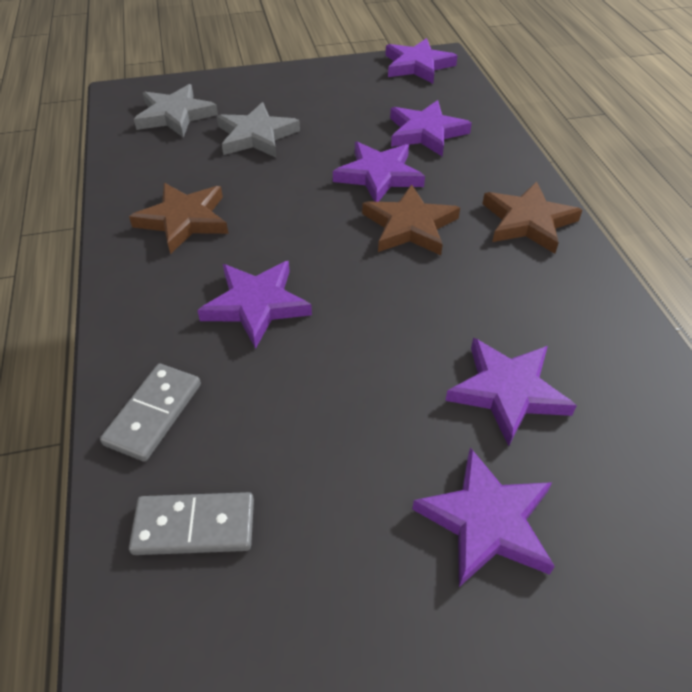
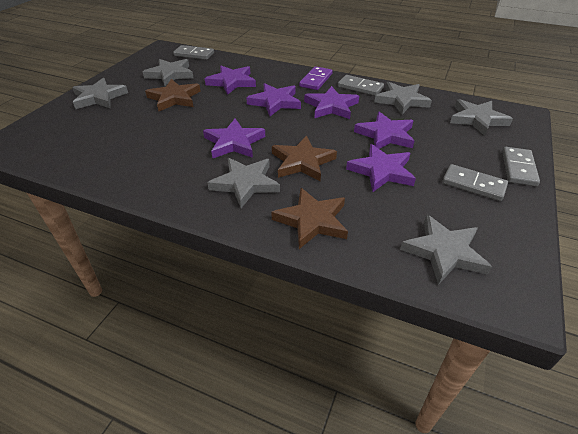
grey domino: 2 -> 4
grey star: 2 -> 6
purple domino: 0 -> 1

